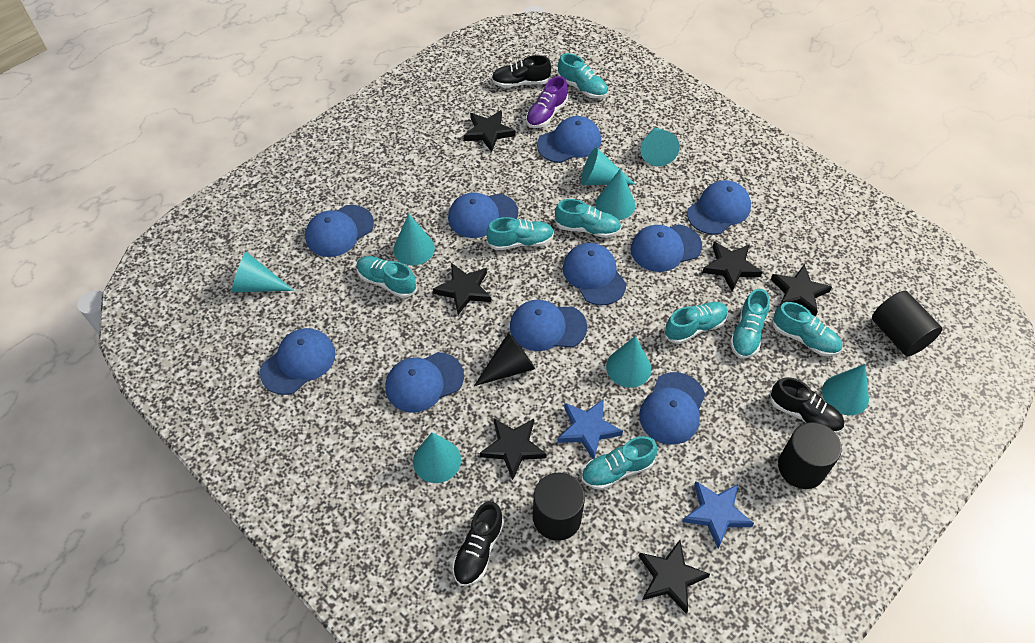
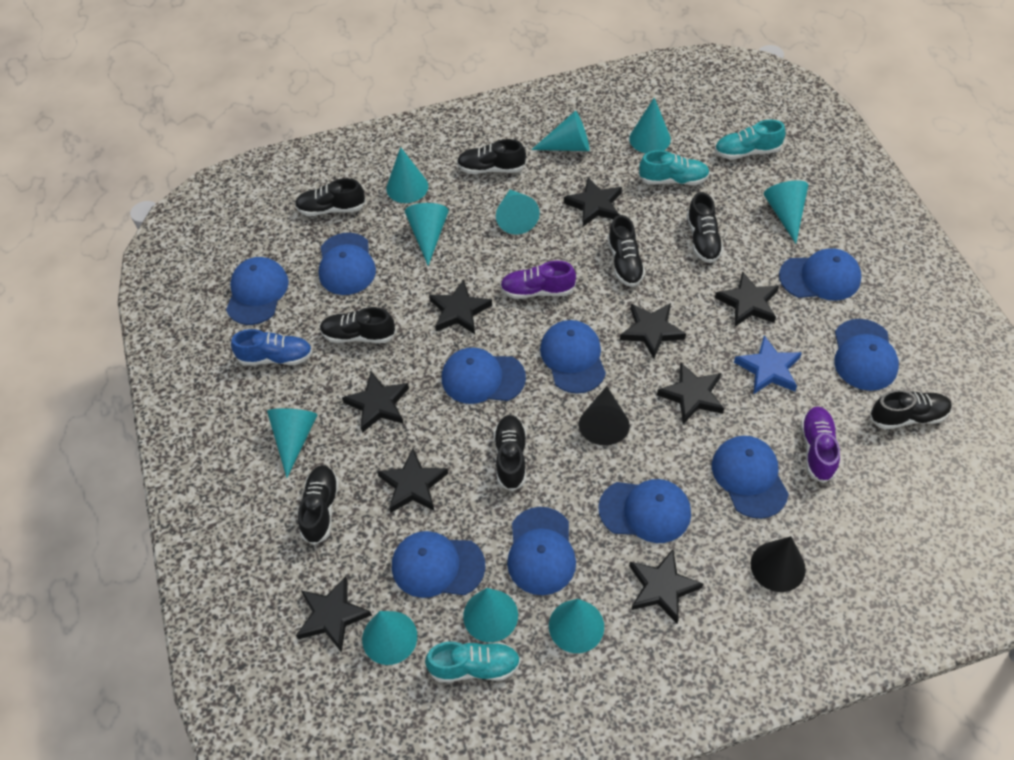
black cone: 1 -> 2
black cylinder: 3 -> 0
black shoe: 3 -> 8
black star: 6 -> 9
blue shoe: 0 -> 1
blue star: 2 -> 1
purple shoe: 1 -> 2
turquoise cone: 8 -> 10
turquoise shoe: 8 -> 3

